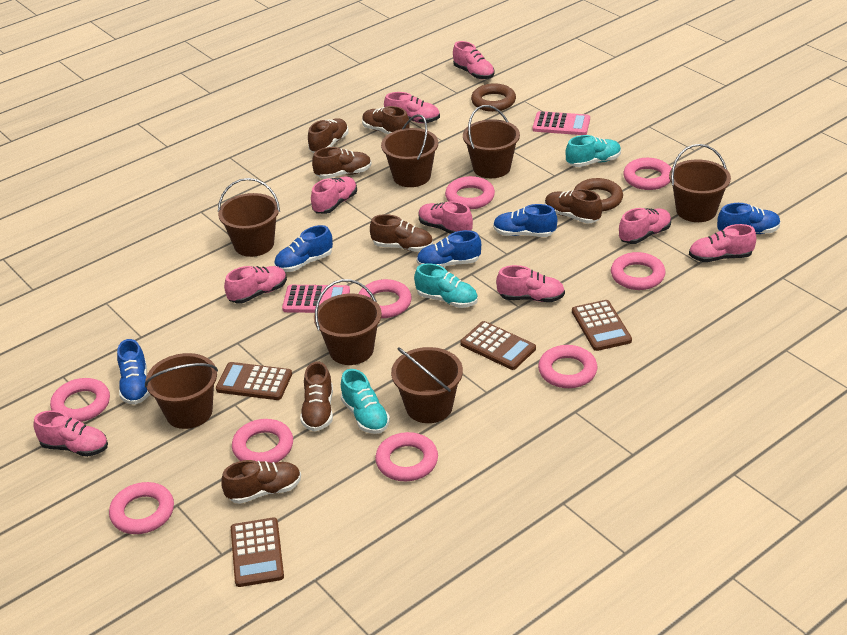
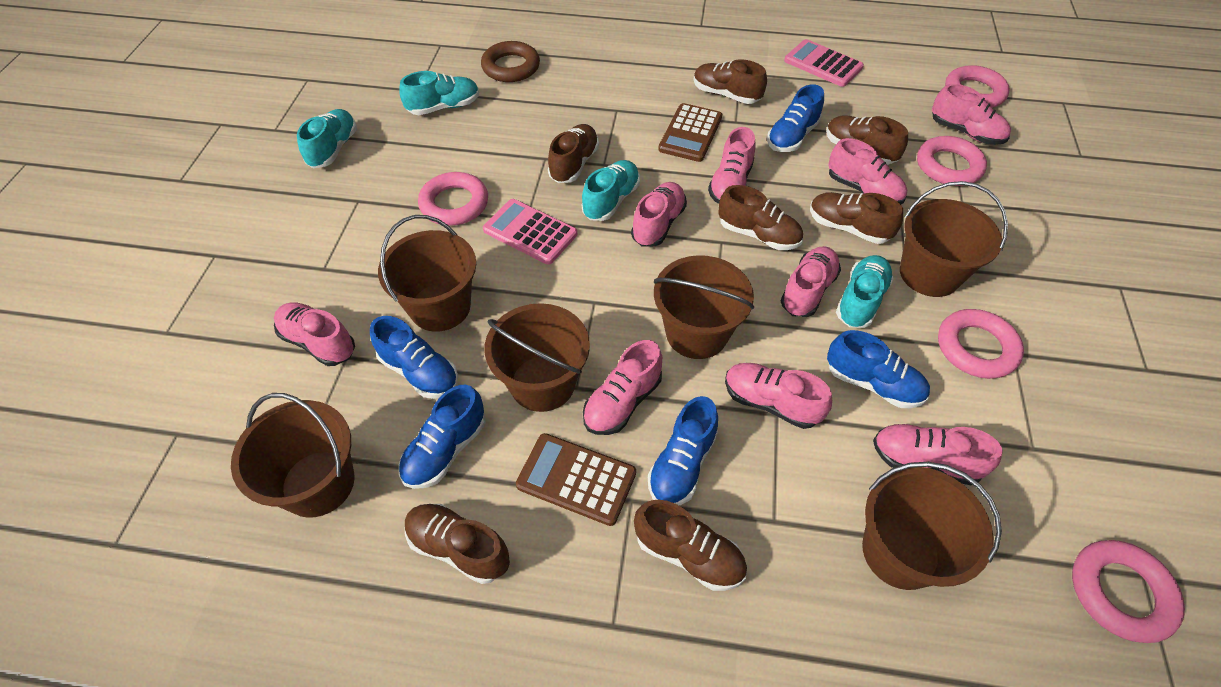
brown bucket: 7 -> 6
brown calculator: 4 -> 2
brown ring: 2 -> 1
pink ring: 9 -> 5
turquoise shoe: 3 -> 4

